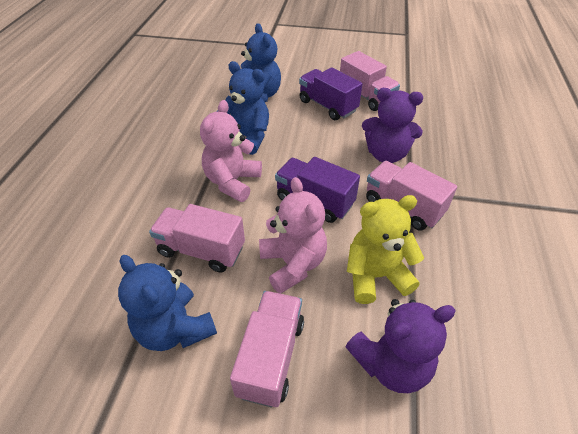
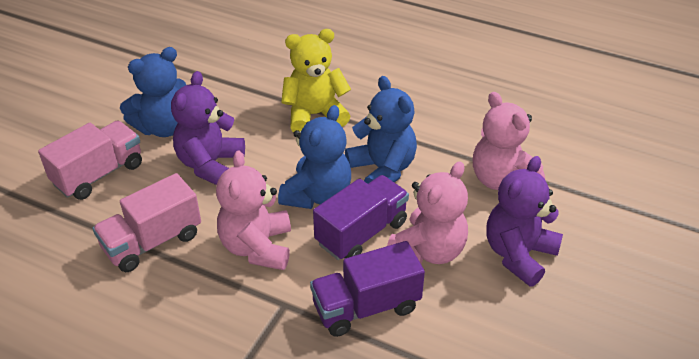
pink teddy bear: 2 -> 3
pink truck: 4 -> 2

